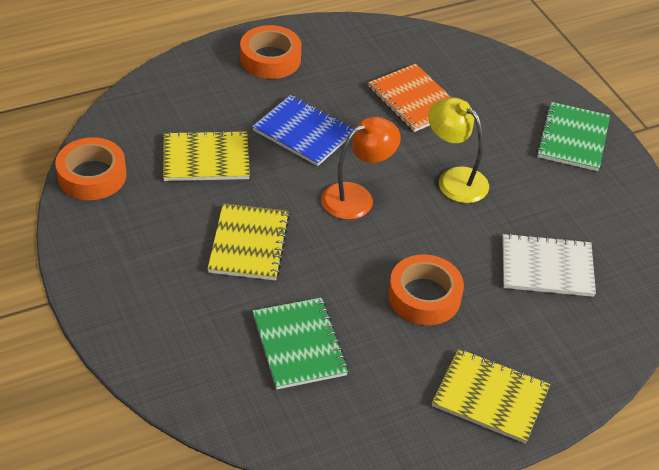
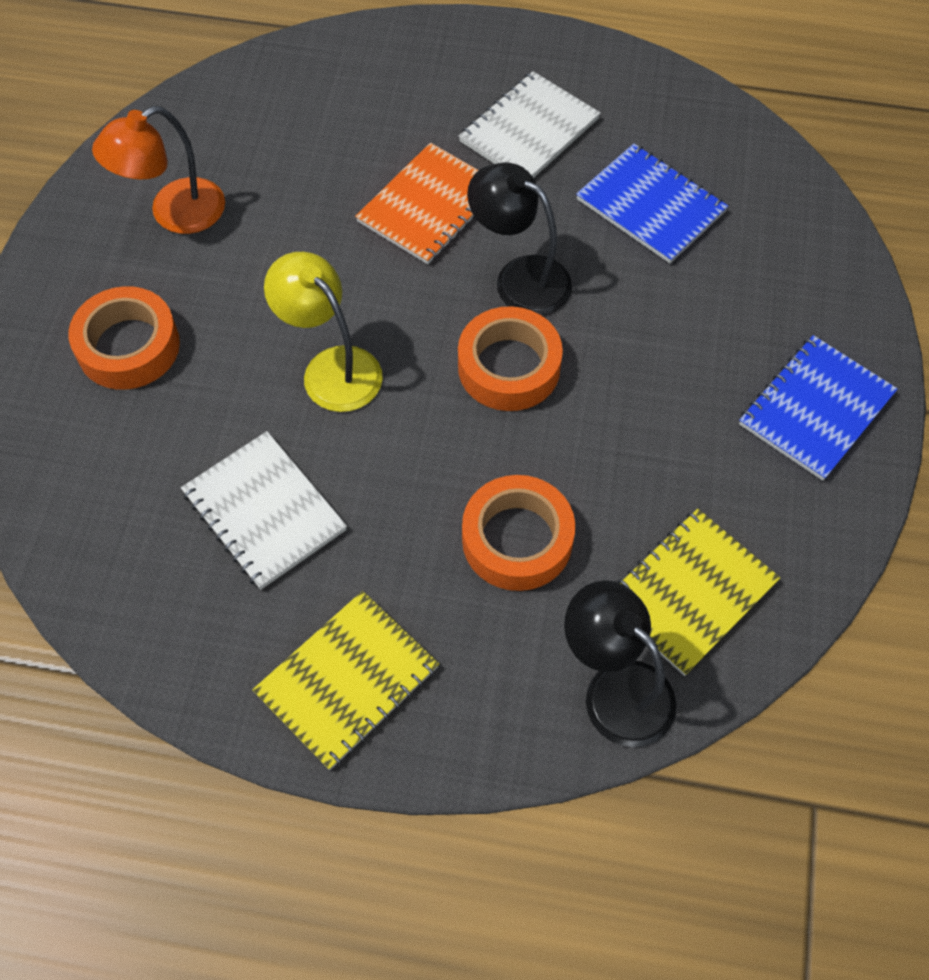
black lamp: 0 -> 2
blue notebook: 1 -> 2
green notebook: 2 -> 0
white notebook: 1 -> 2
yellow notebook: 3 -> 2

